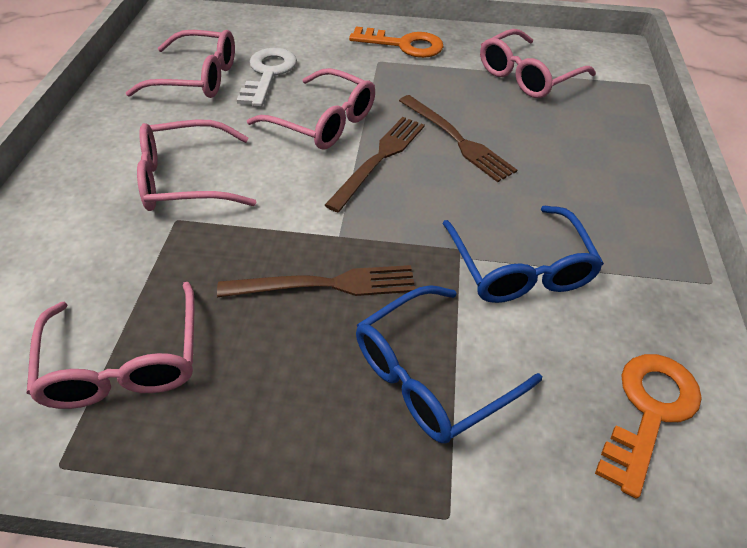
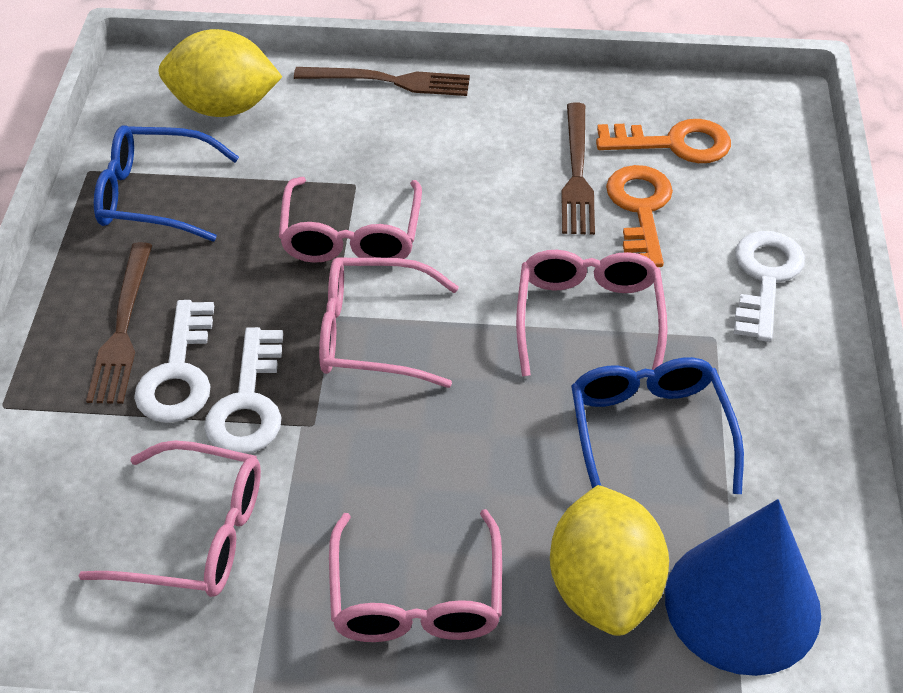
blue cone: 0 -> 1
white key: 1 -> 3
yellow lemon: 0 -> 2

